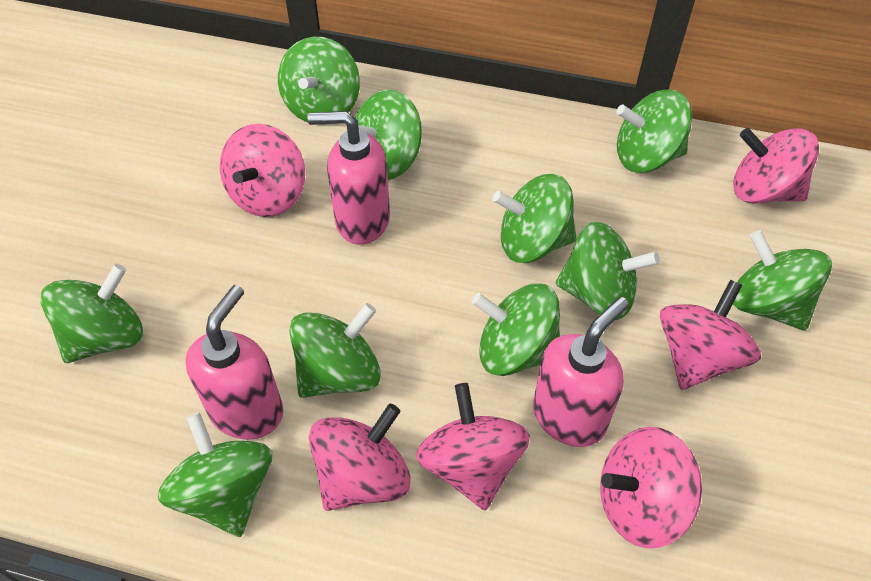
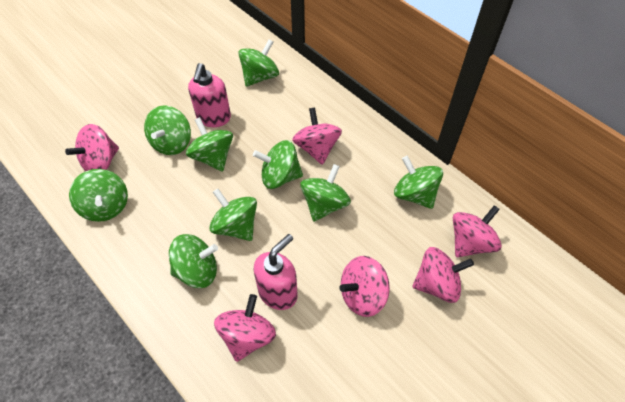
green spinning top: 10 -> 9
pink soap dispenser: 3 -> 2

